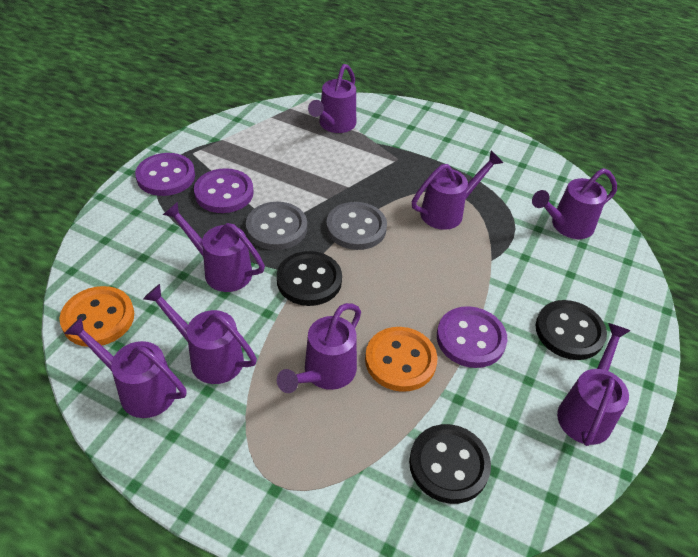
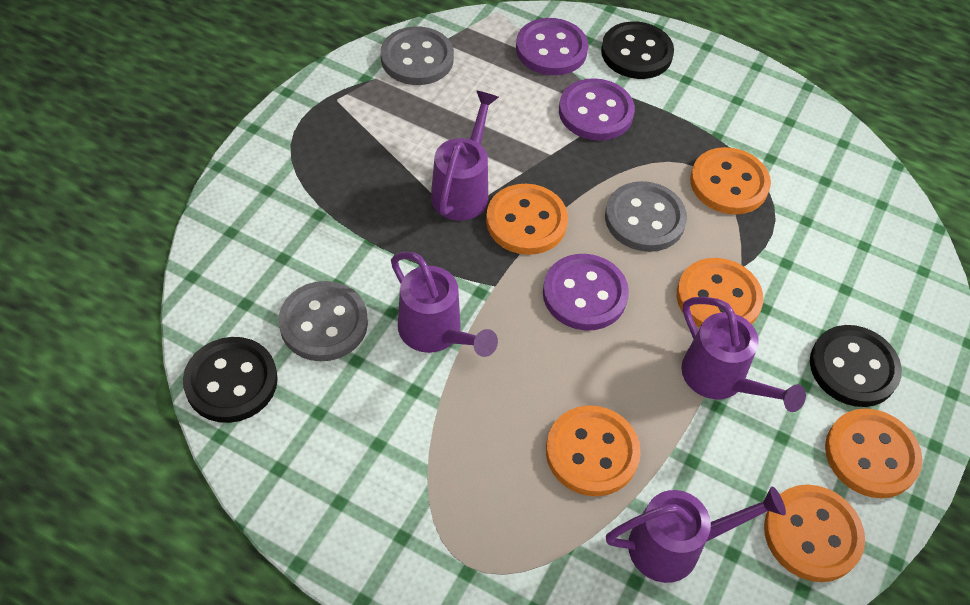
grey button: 2 -> 3
orange button: 2 -> 6
purple watering can: 8 -> 4

